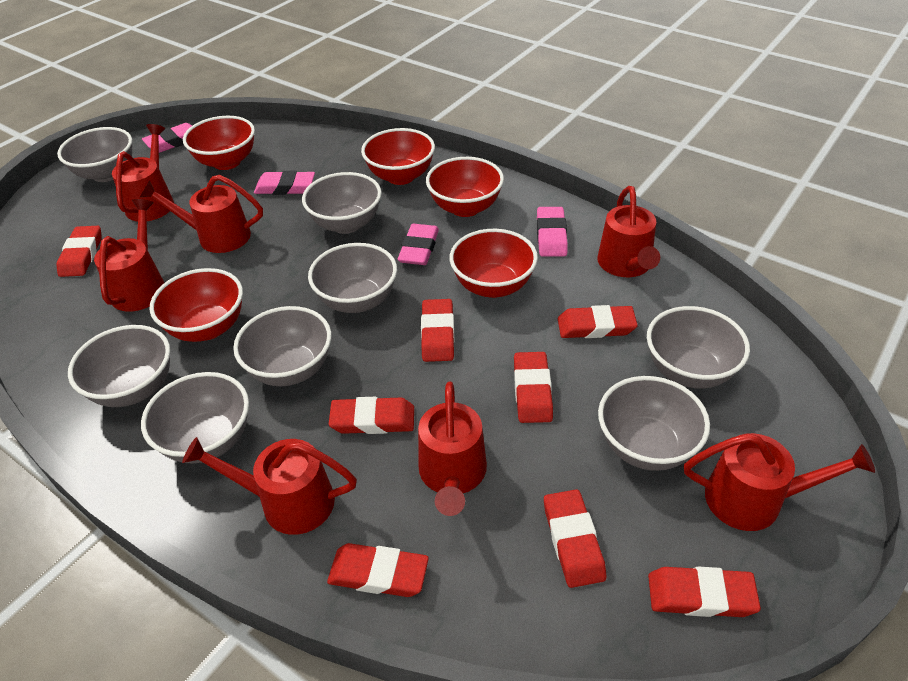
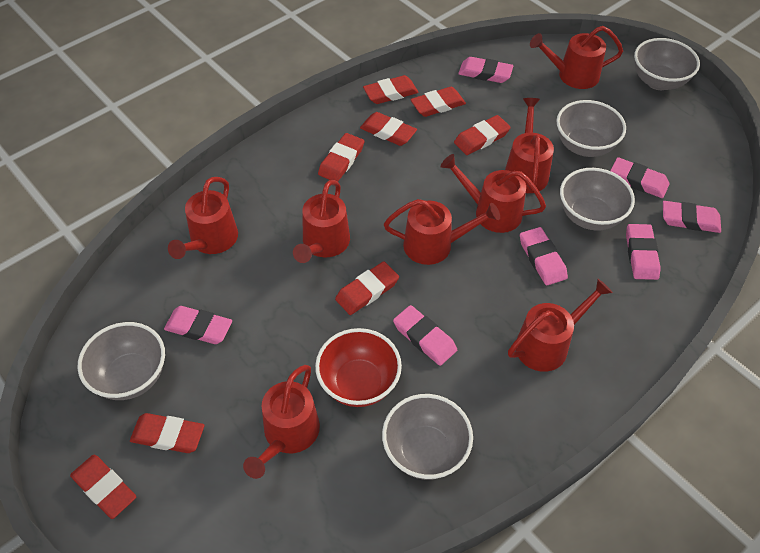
grey bowl: 8 -> 5
pink eraser: 4 -> 7
red bowl: 5 -> 1
red watering can: 7 -> 8

